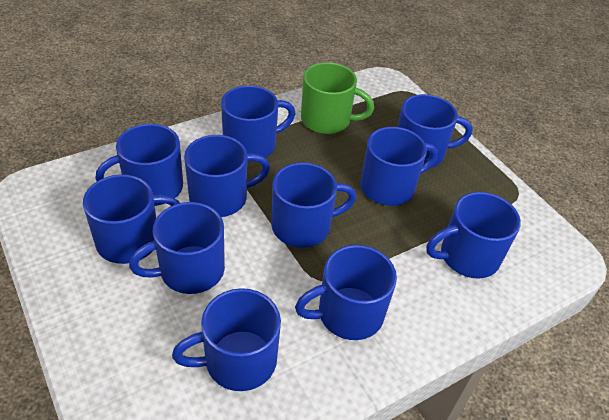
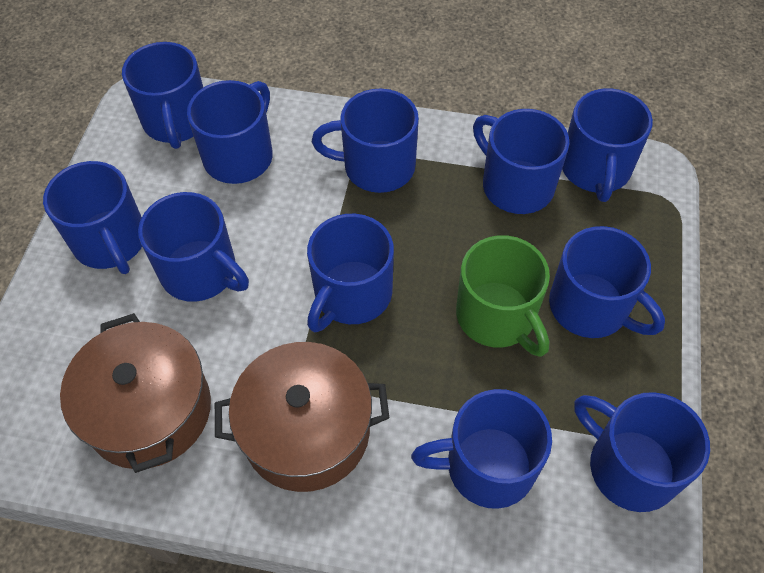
brown pot: 0 -> 2

